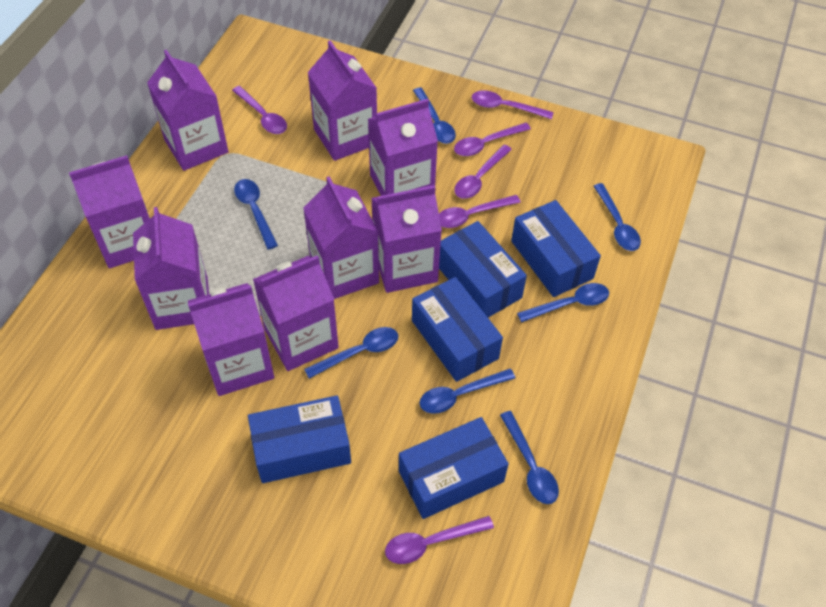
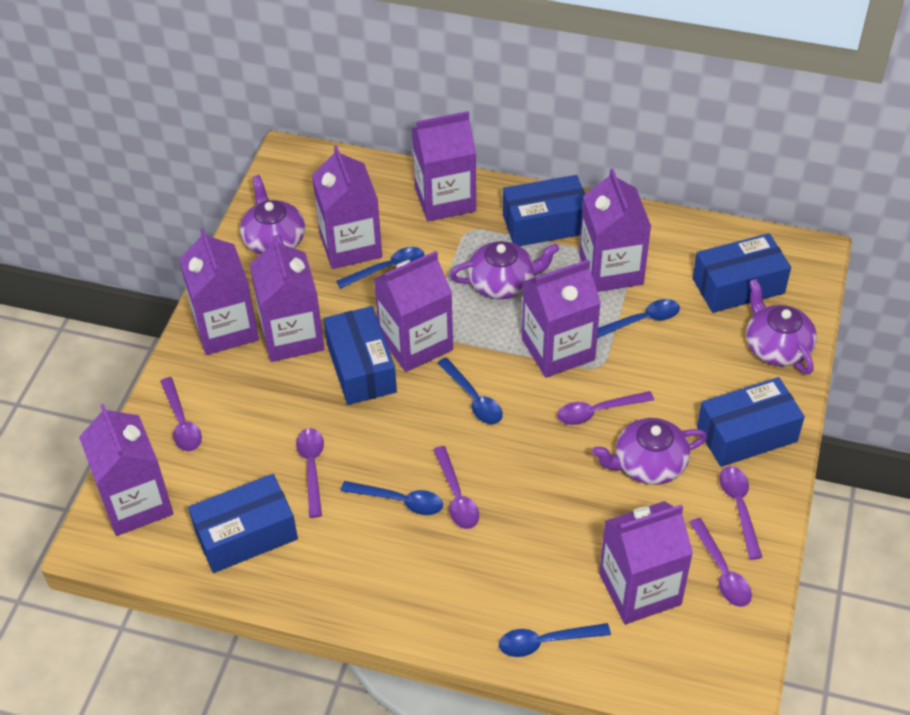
blue spoon: 7 -> 5
purple teapot: 0 -> 4

